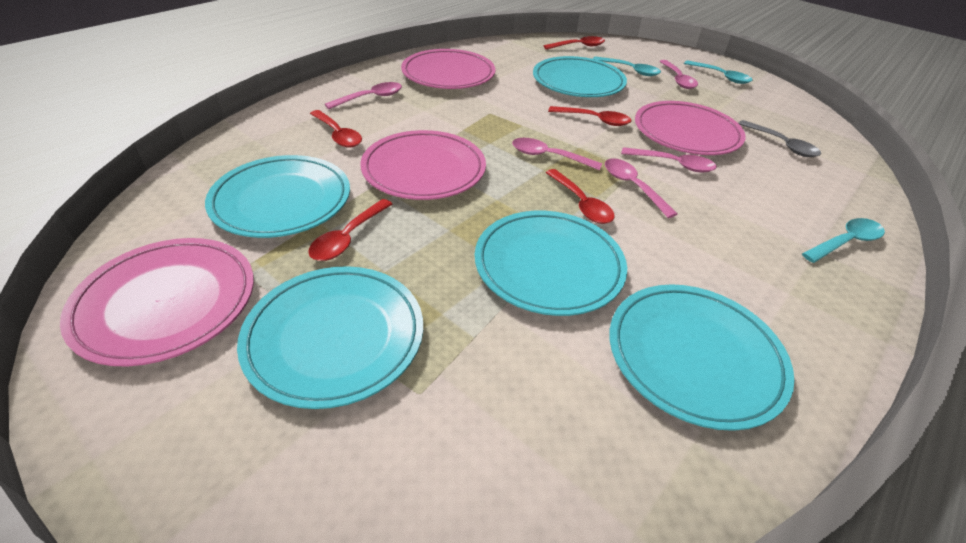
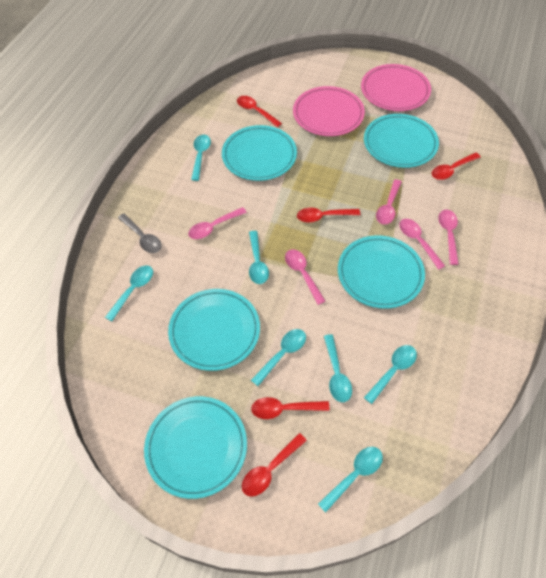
pink plate: 4 -> 2
turquoise spoon: 3 -> 7

